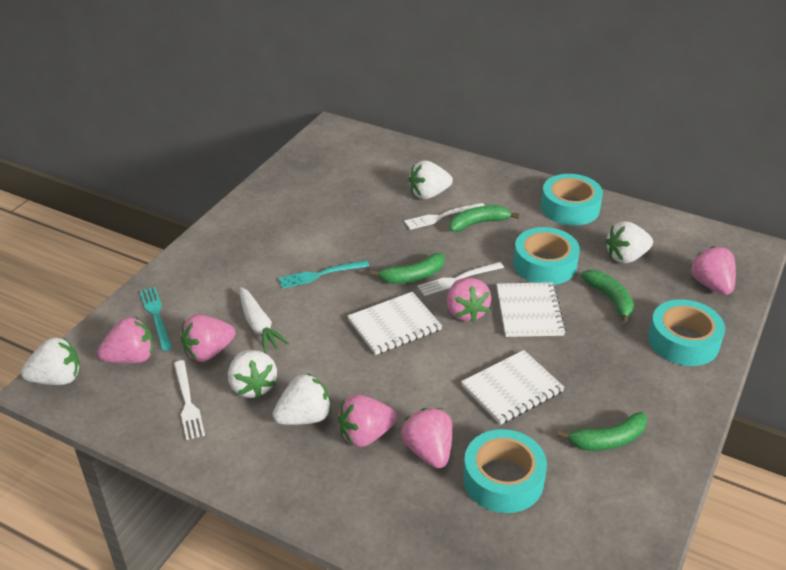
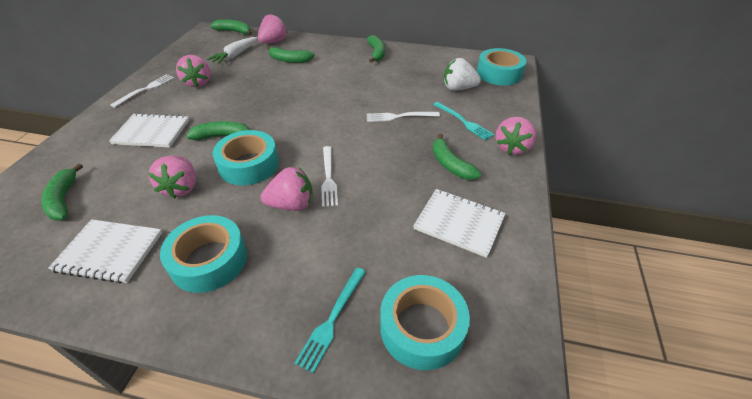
green banana: 4 -> 6
pink strawberry: 6 -> 5
white strawberry: 5 -> 1

